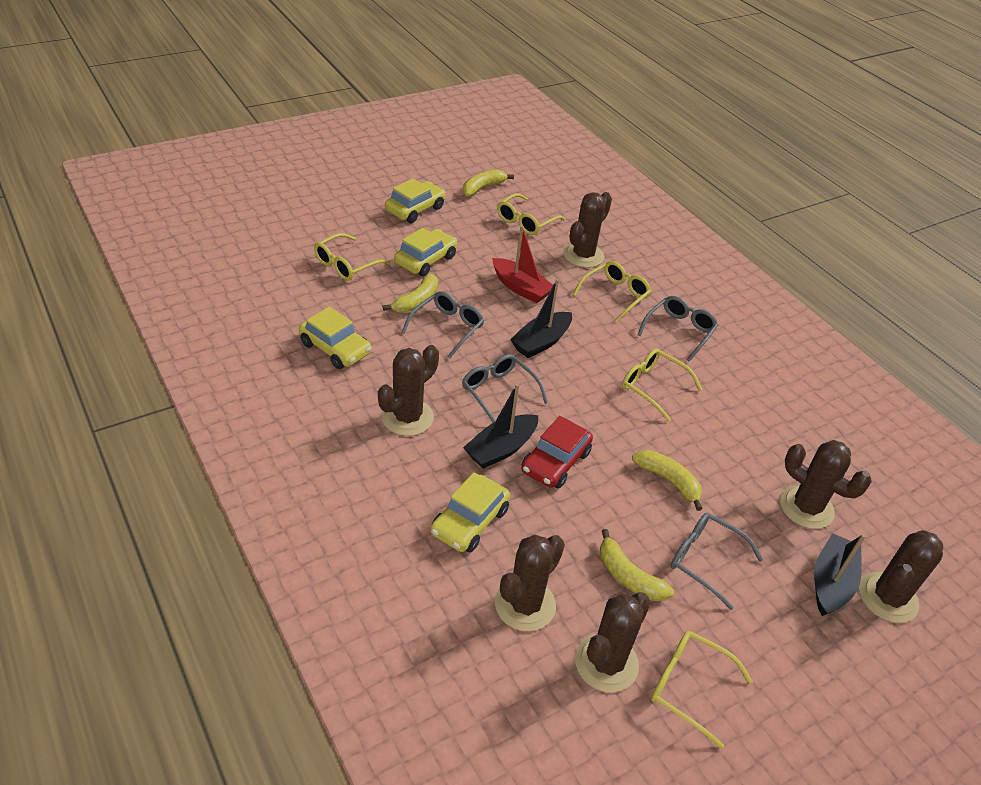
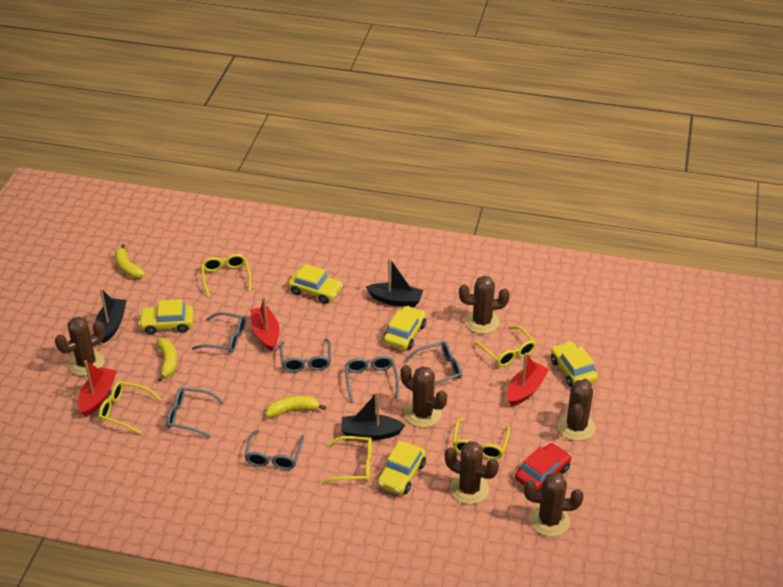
grey glasses: 4 -> 6
red boat: 1 -> 3
yellow banana: 4 -> 3
yellow car: 4 -> 5

